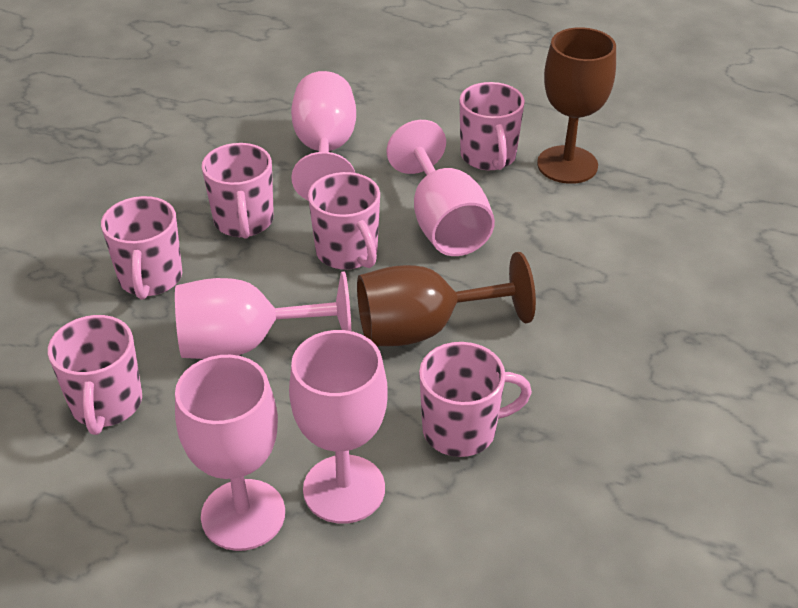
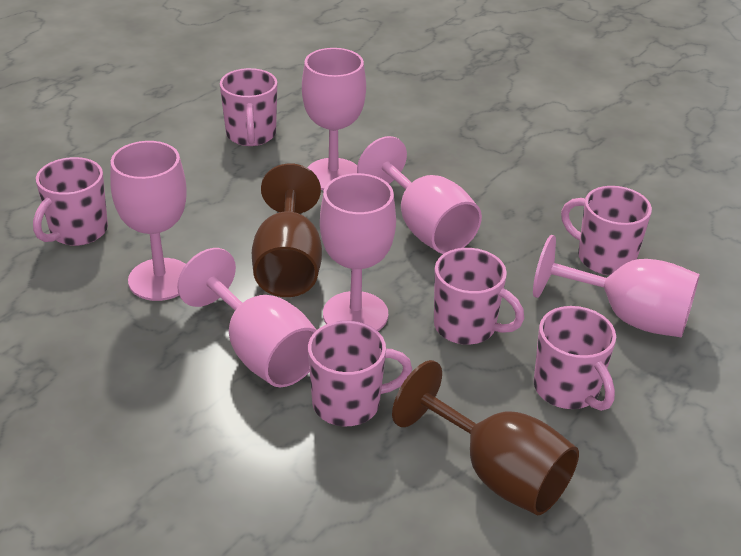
pink goblet: 5 -> 6

